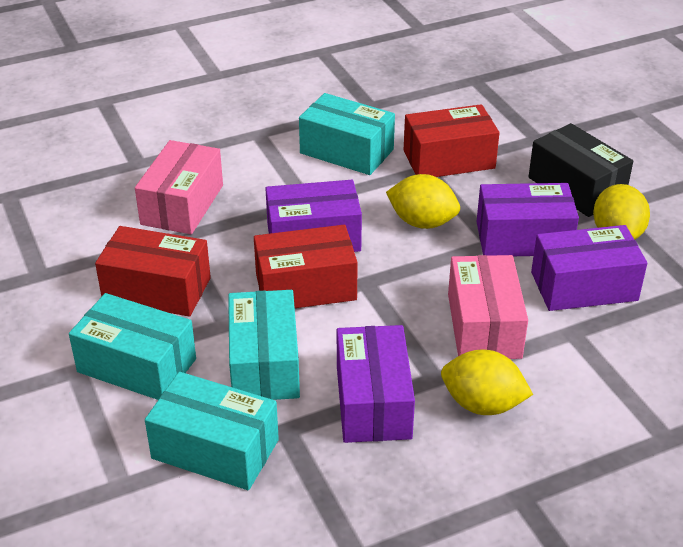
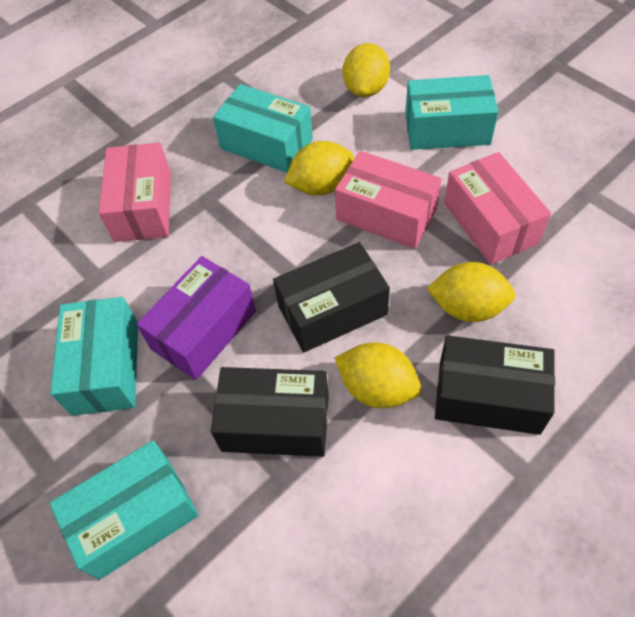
black box: 1 -> 3
pink box: 2 -> 3
purple box: 4 -> 1
red box: 3 -> 0
yellow lemon: 3 -> 4

